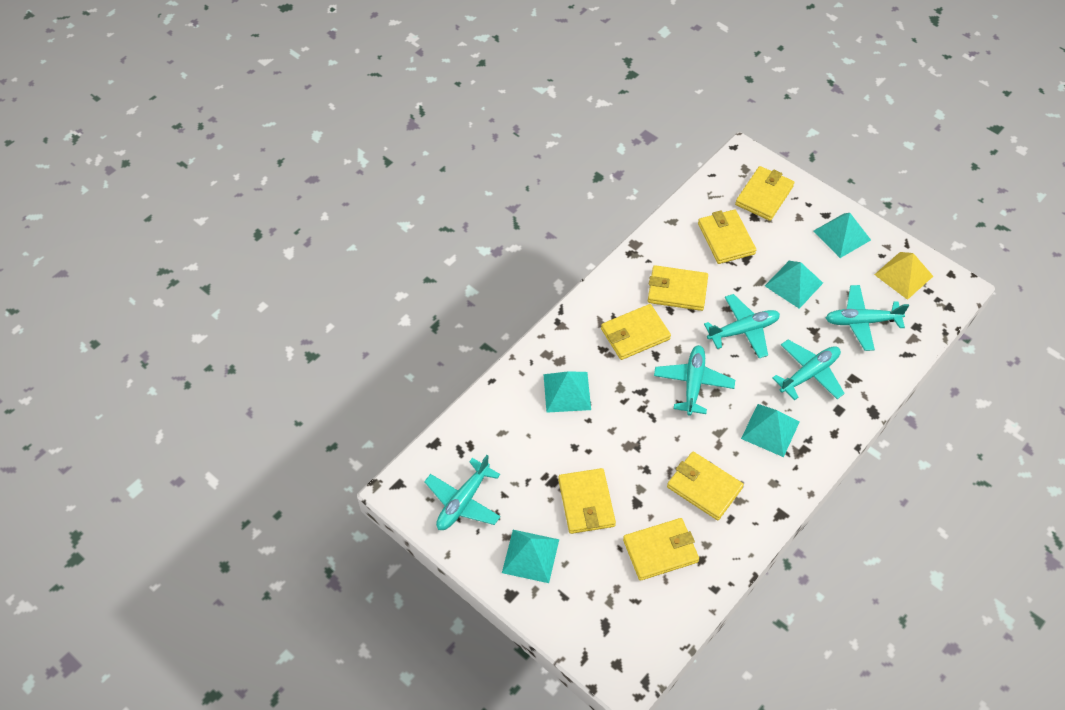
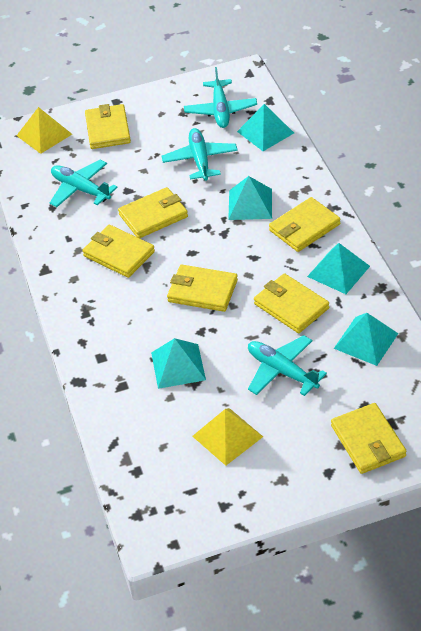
turquoise plane: 5 -> 4
yellow pyramid: 1 -> 2

